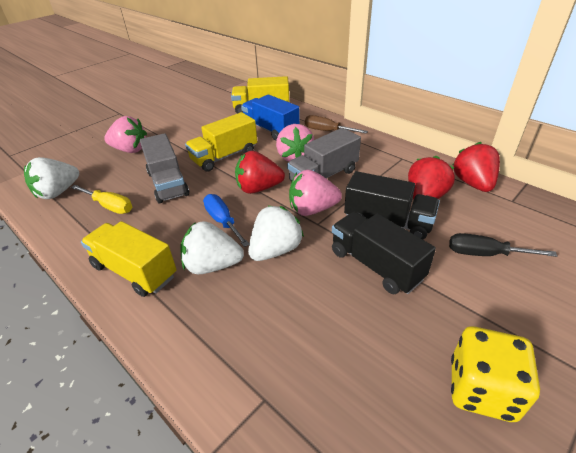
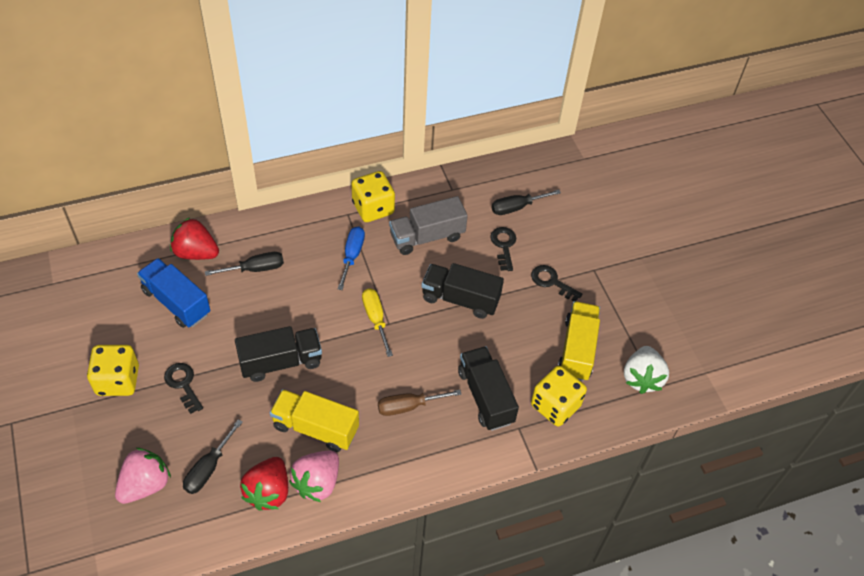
black key: 0 -> 3
black screwdriver: 1 -> 3
black truck: 2 -> 3
grey truck: 2 -> 1
pink strawberry: 3 -> 2
red strawberry: 3 -> 2
white strawberry: 3 -> 1
yellow dice: 1 -> 3
yellow truck: 3 -> 2

